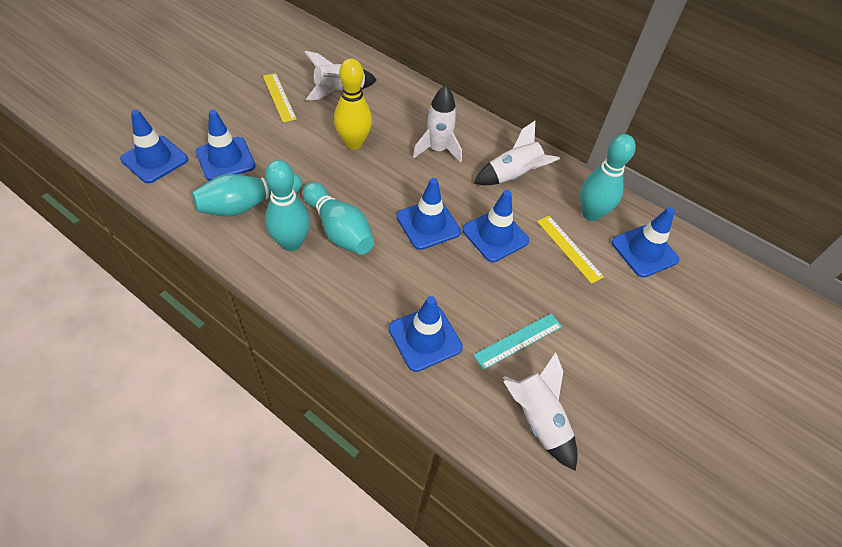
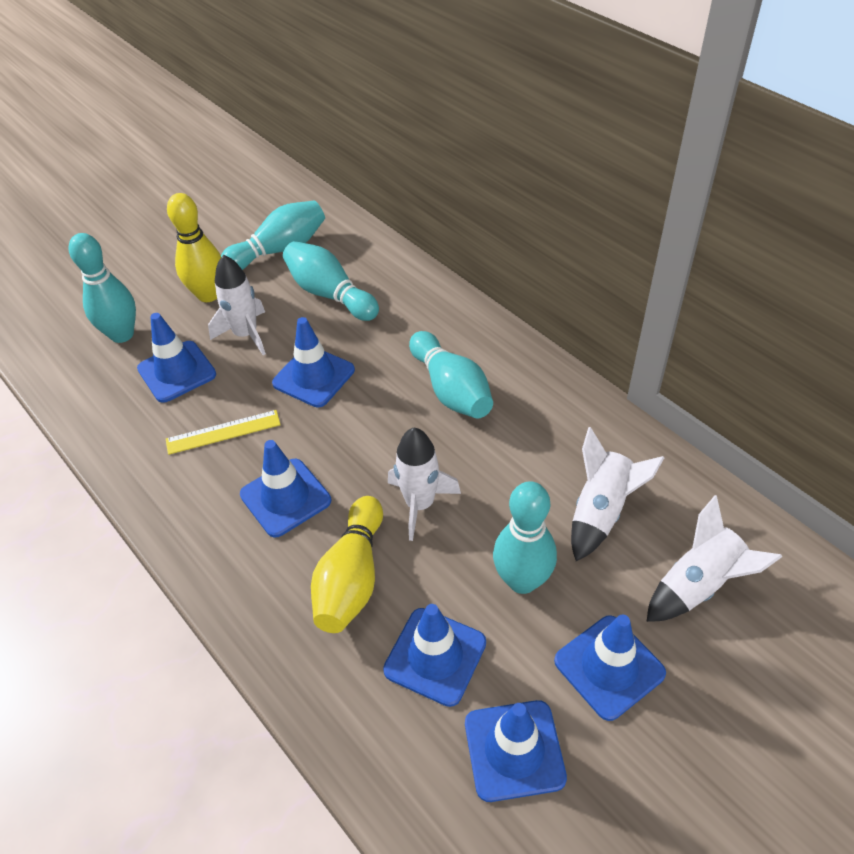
turquoise bowling pin: 4 -> 5
turquoise ruler: 1 -> 0
yellow bowling pin: 1 -> 2
yellow ruler: 2 -> 1

